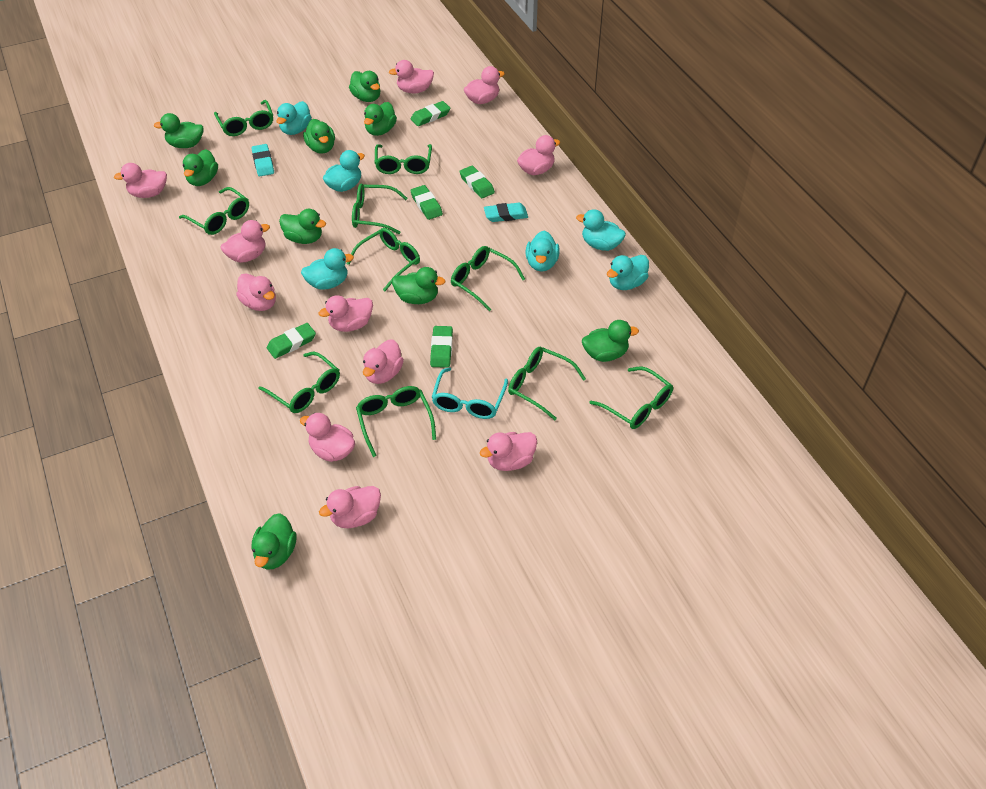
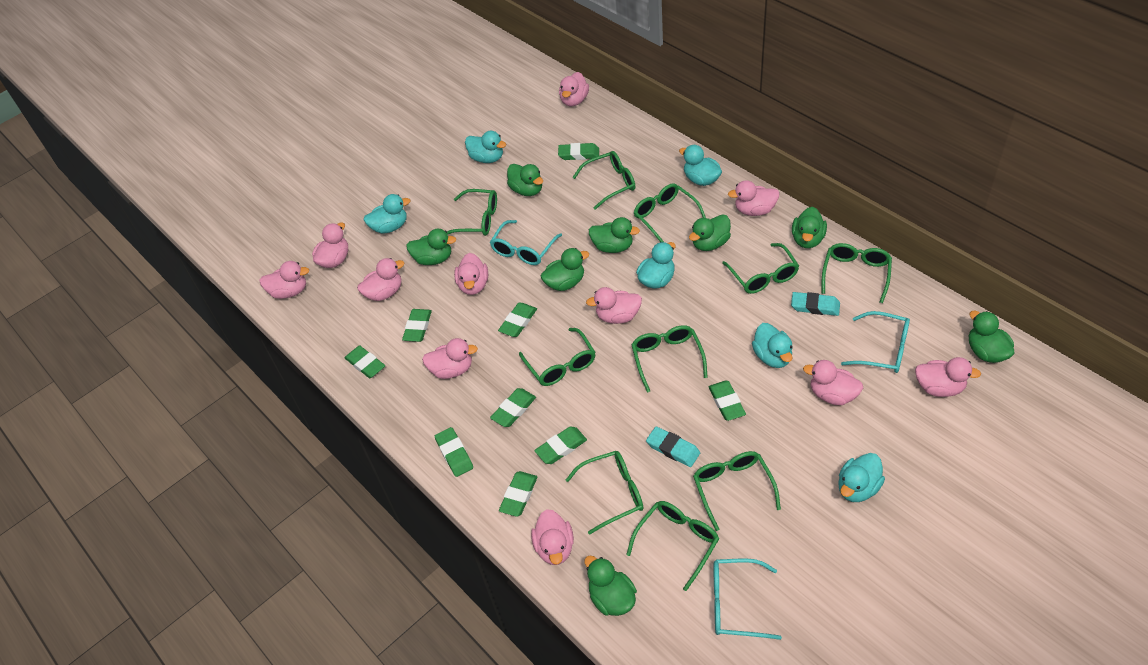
green duck: 9 -> 8
green eraser: 5 -> 9
turquoise glasses: 1 -> 3

